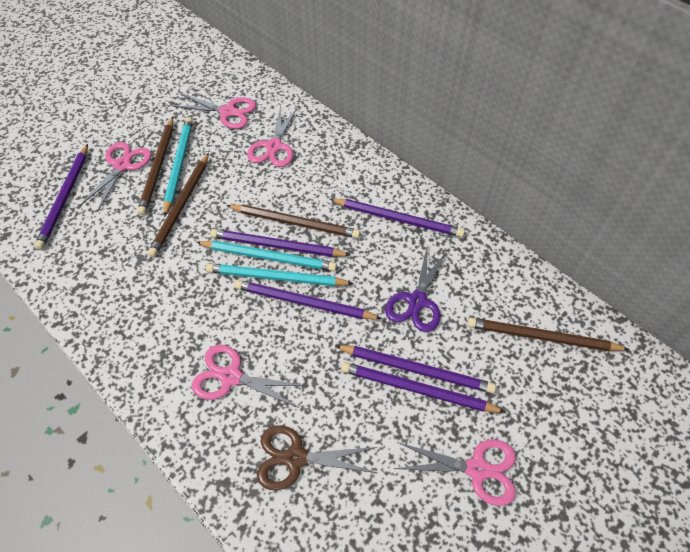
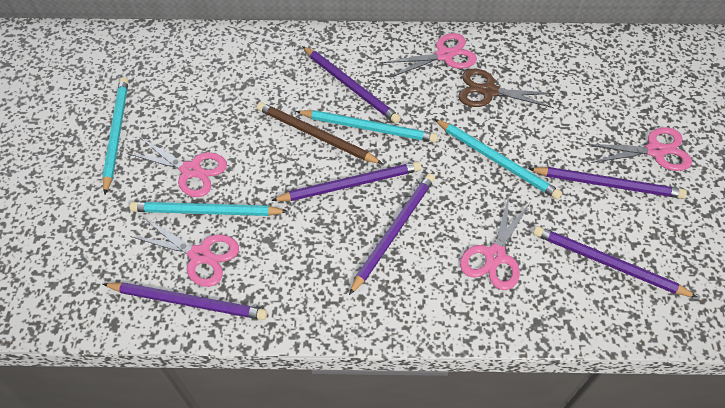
brown pencil: 4 -> 1
purple scissors: 1 -> 0
turquoise pencil: 3 -> 4

